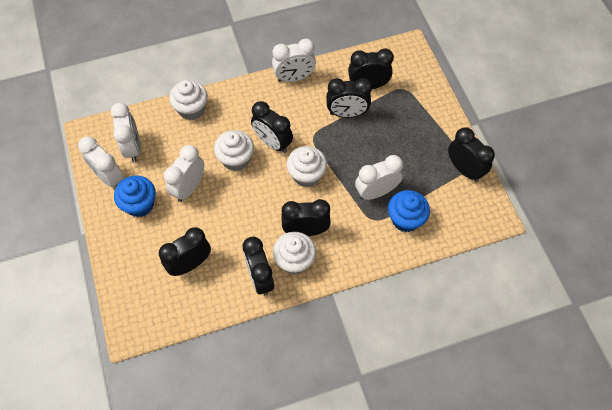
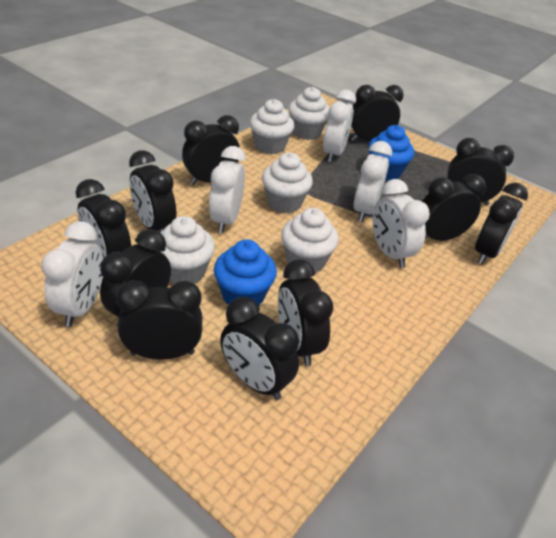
black clock: 7 -> 11
white cupcake: 4 -> 5

